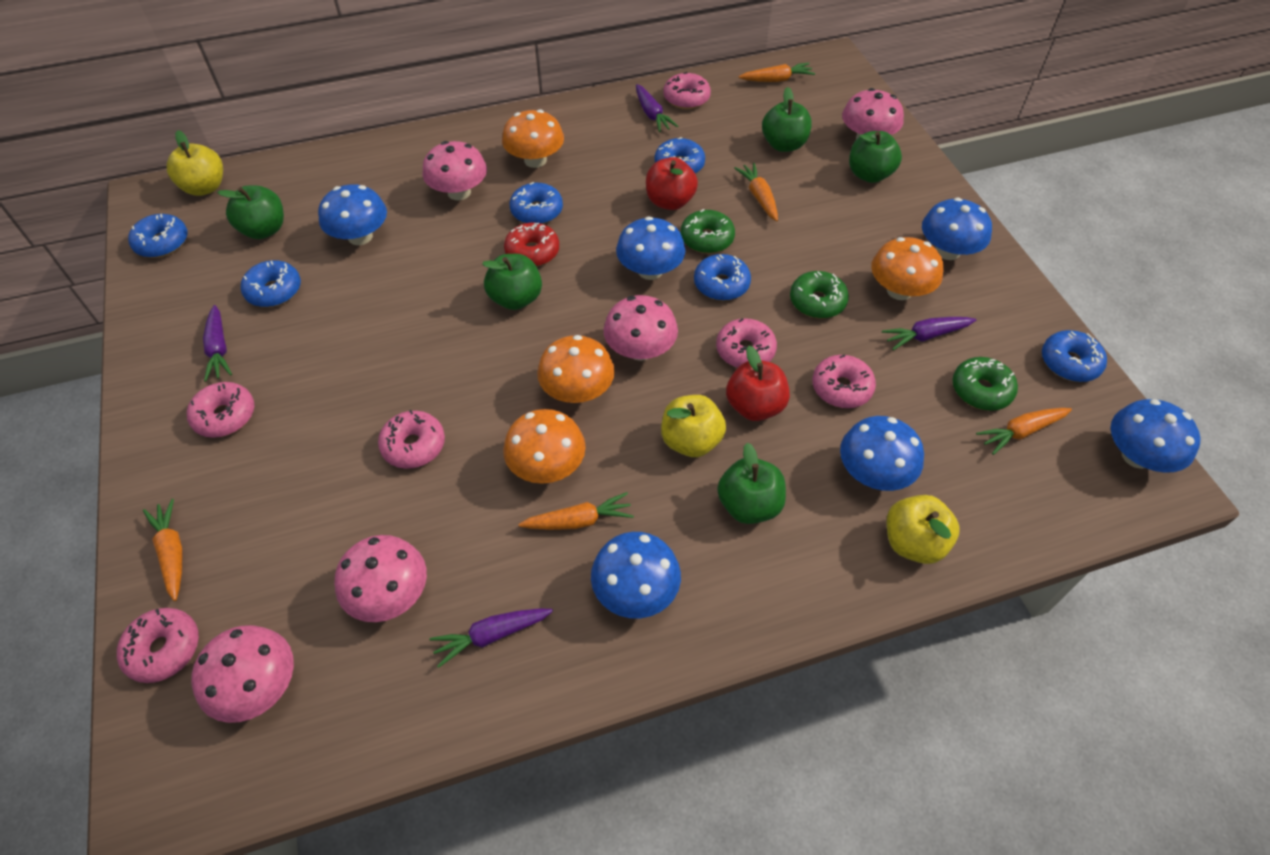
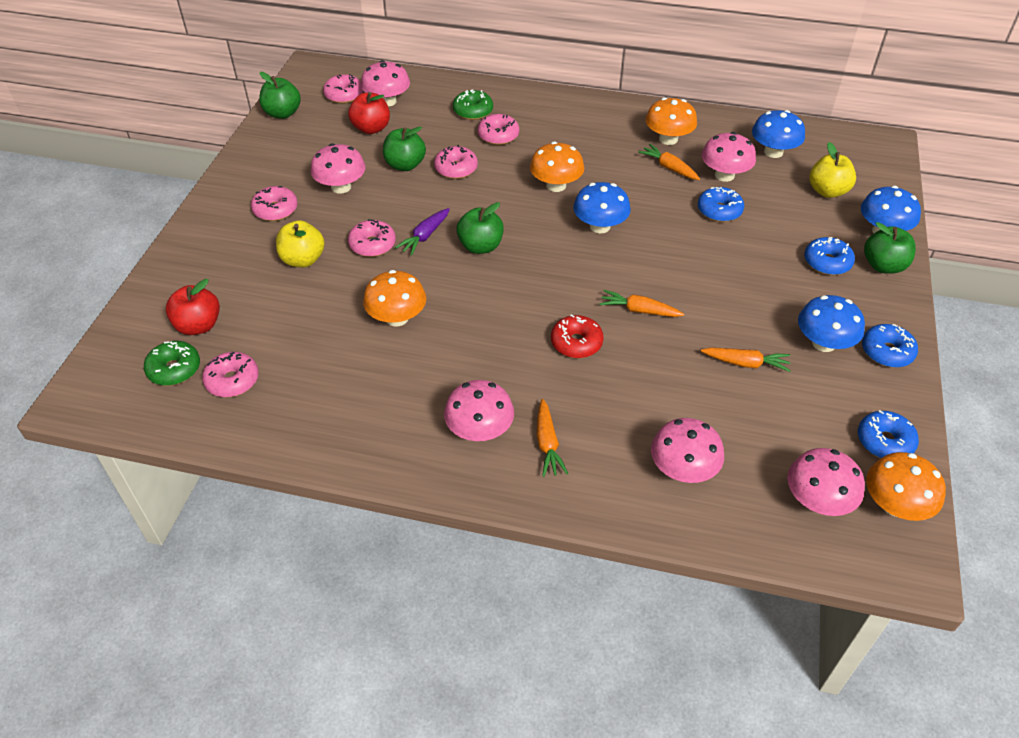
blue donut: 6 -> 4
blue mushroom: 6 -> 4
green apple: 5 -> 4
green donut: 3 -> 2
orange carrot: 5 -> 4
pink mushroom: 5 -> 6
purple carrot: 4 -> 1
yellow apple: 3 -> 2

